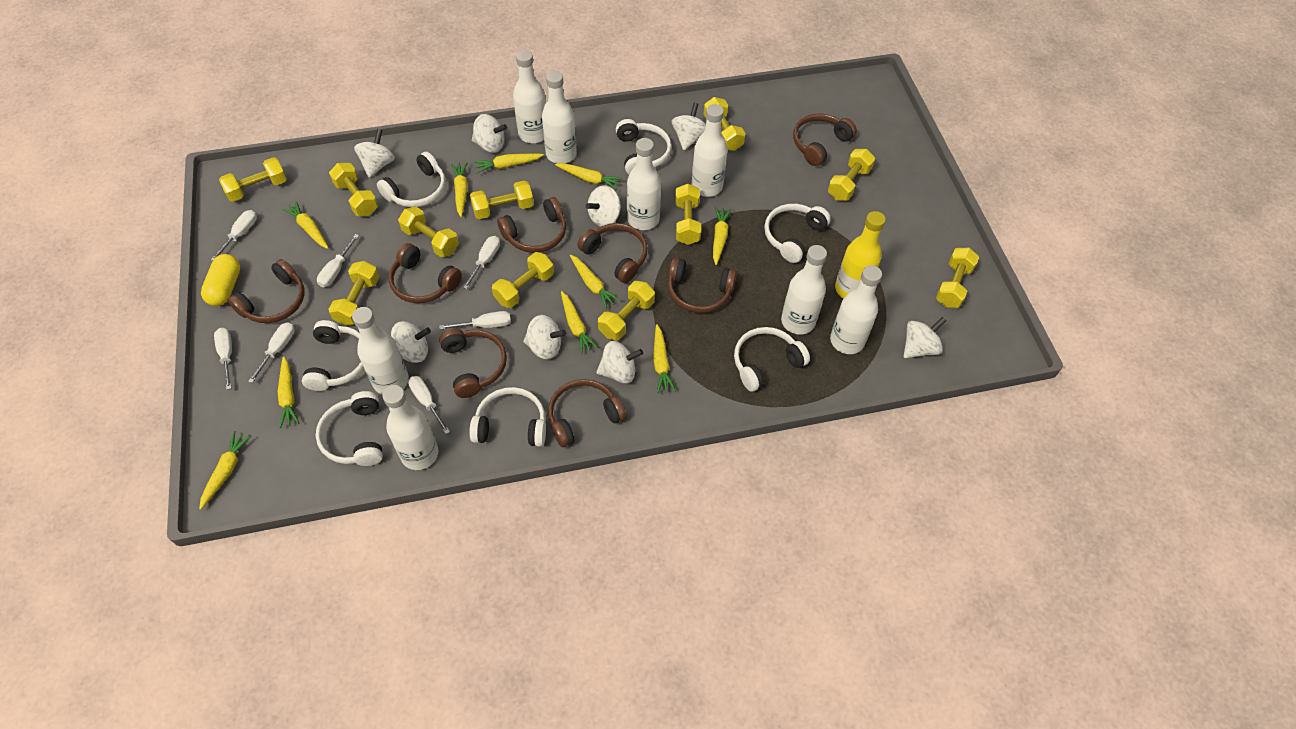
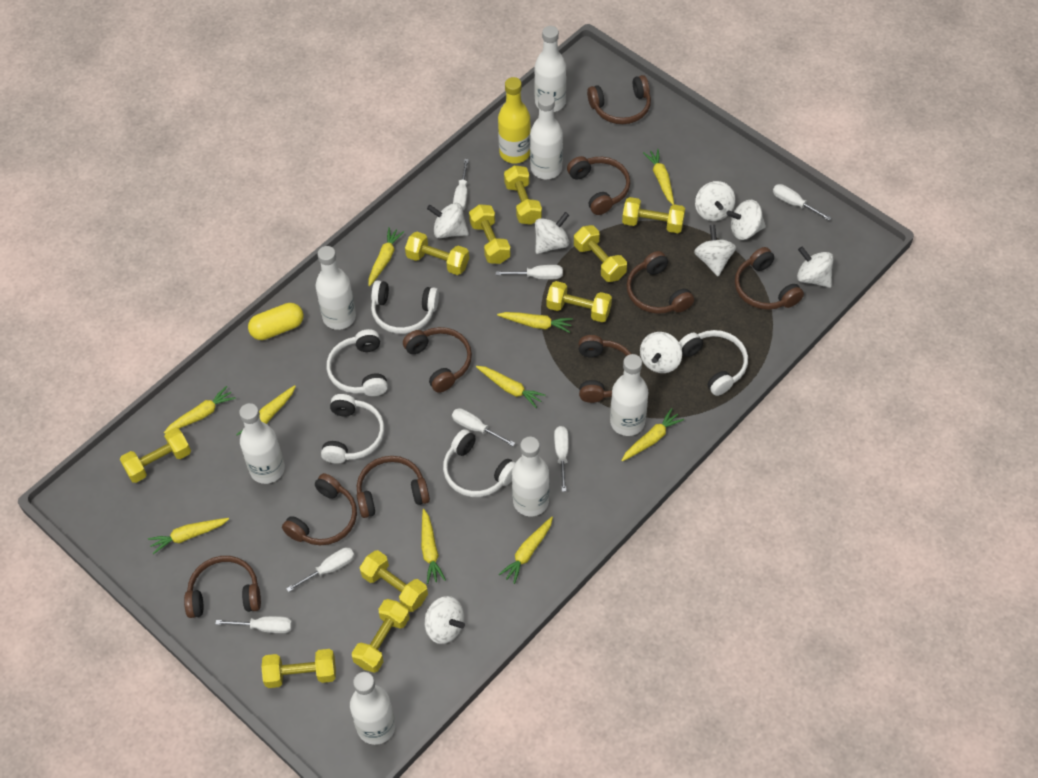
brown headphones: 8 -> 9
white bottle: 8 -> 7
white headphones: 7 -> 5
yellow dumbbell: 11 -> 10

